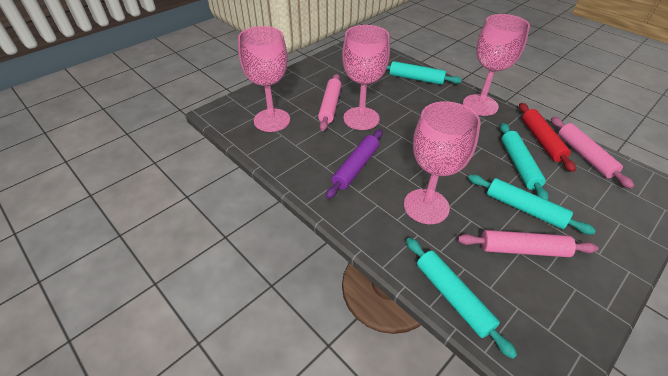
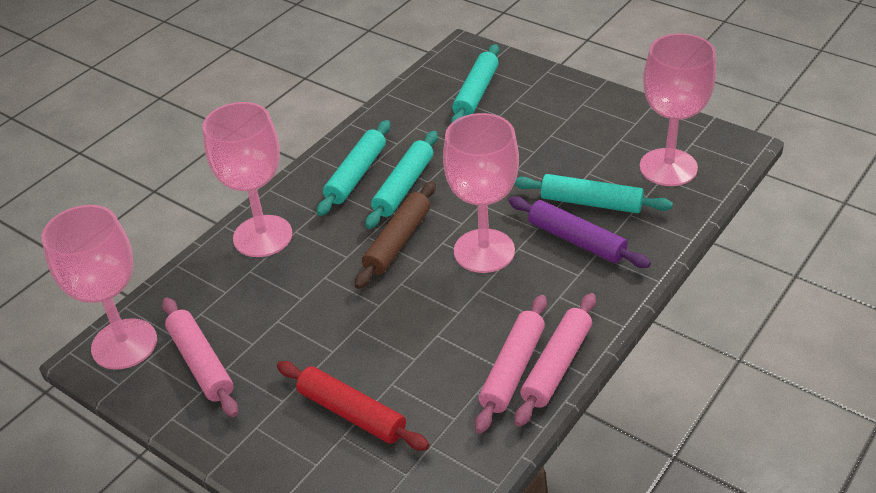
brown rolling pin: 0 -> 1

